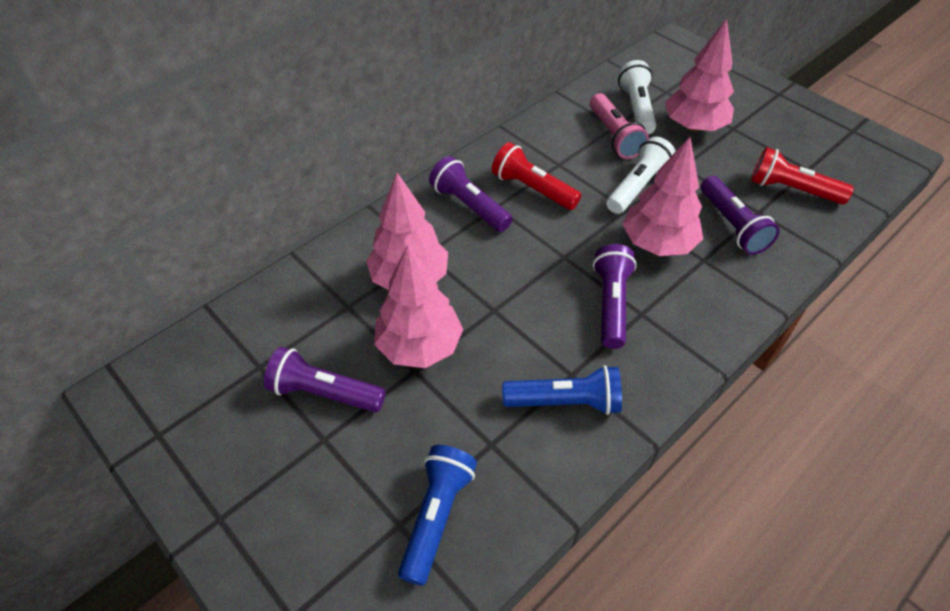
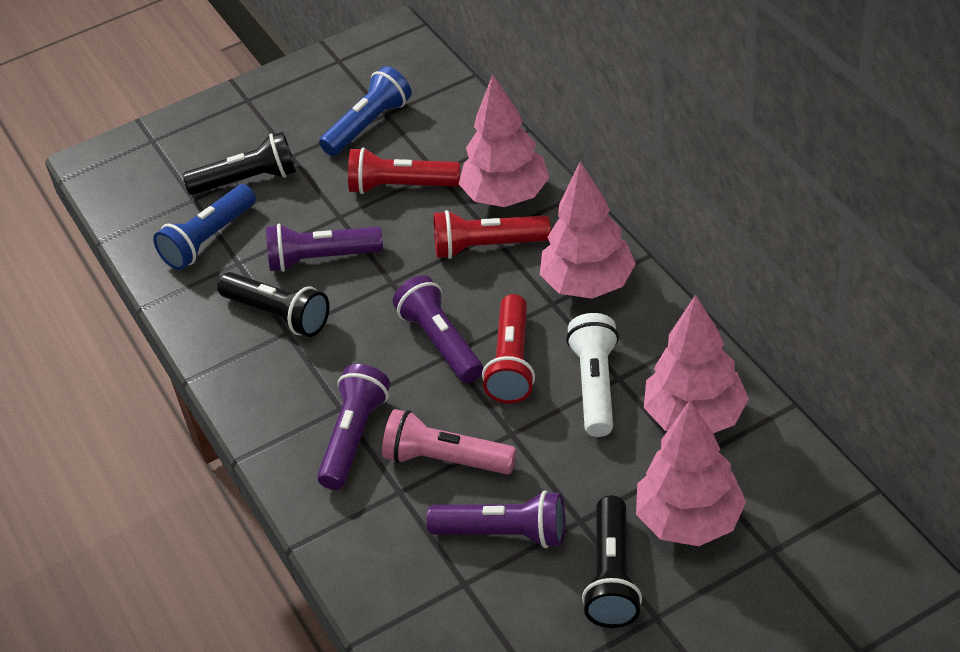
black flashlight: 0 -> 3
red flashlight: 2 -> 3
white flashlight: 2 -> 1

